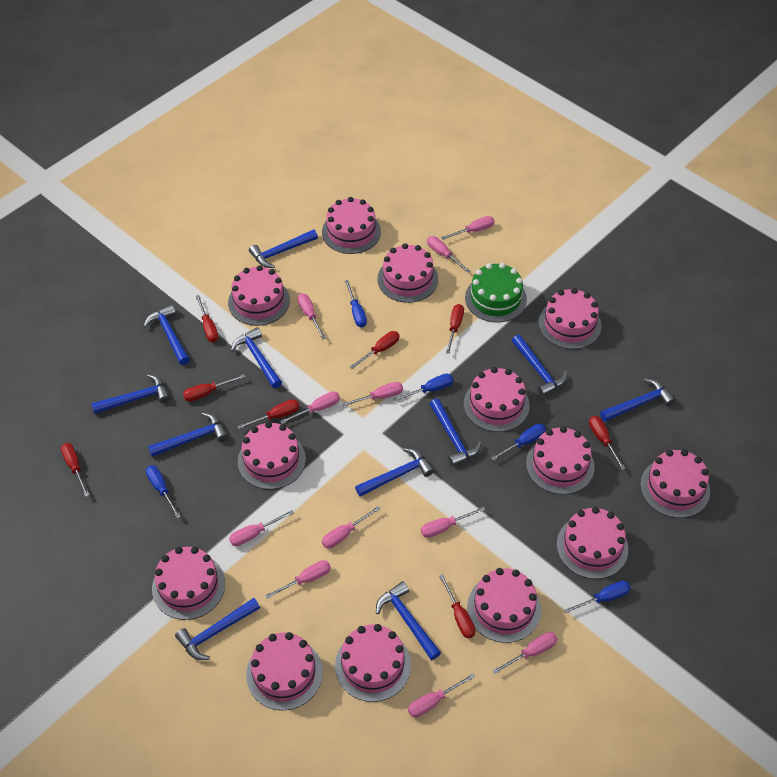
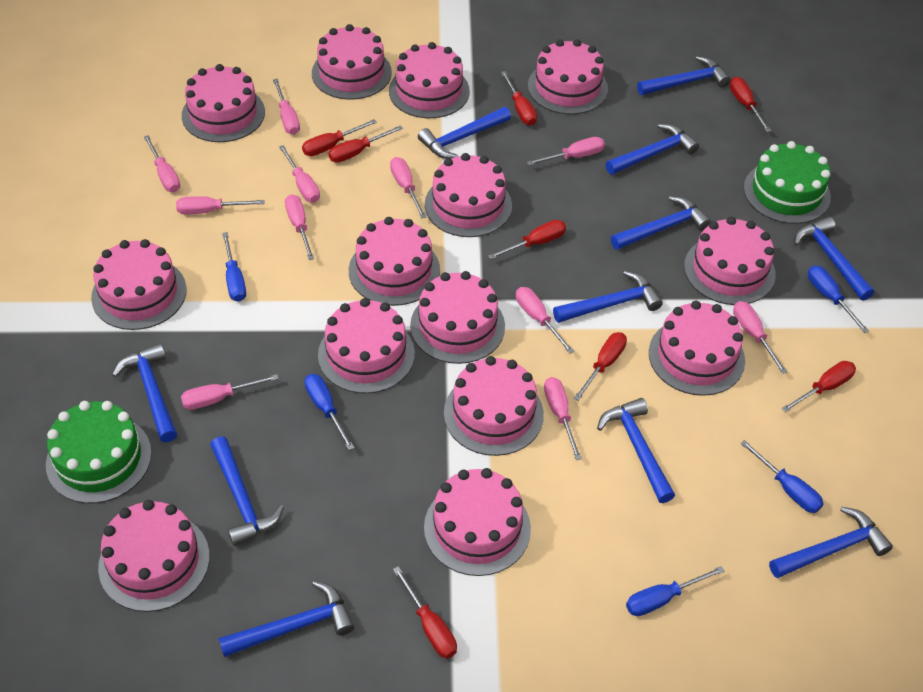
green cake: 1 -> 2
pink cake: 13 -> 14

